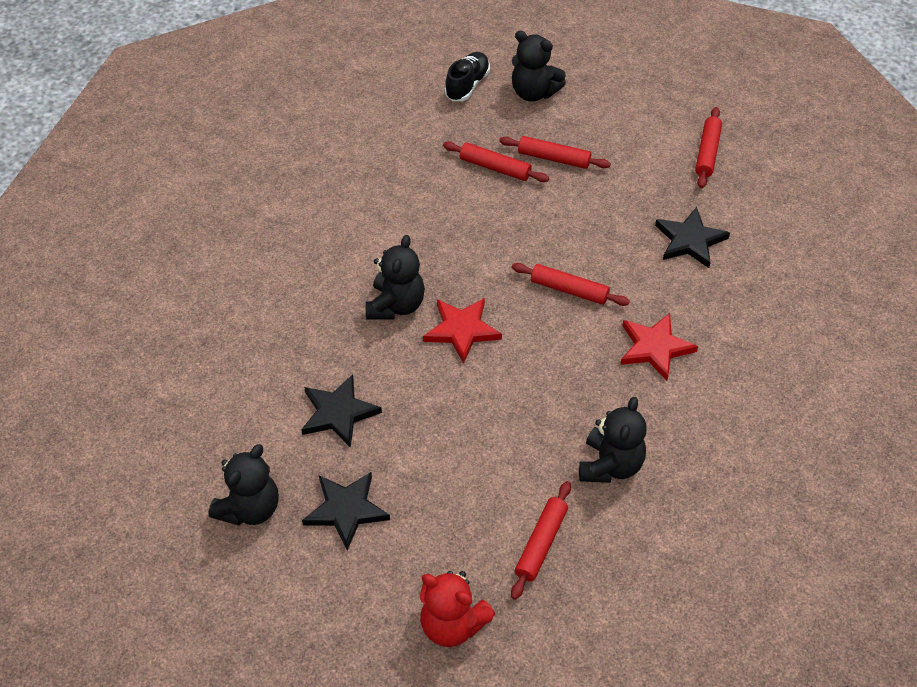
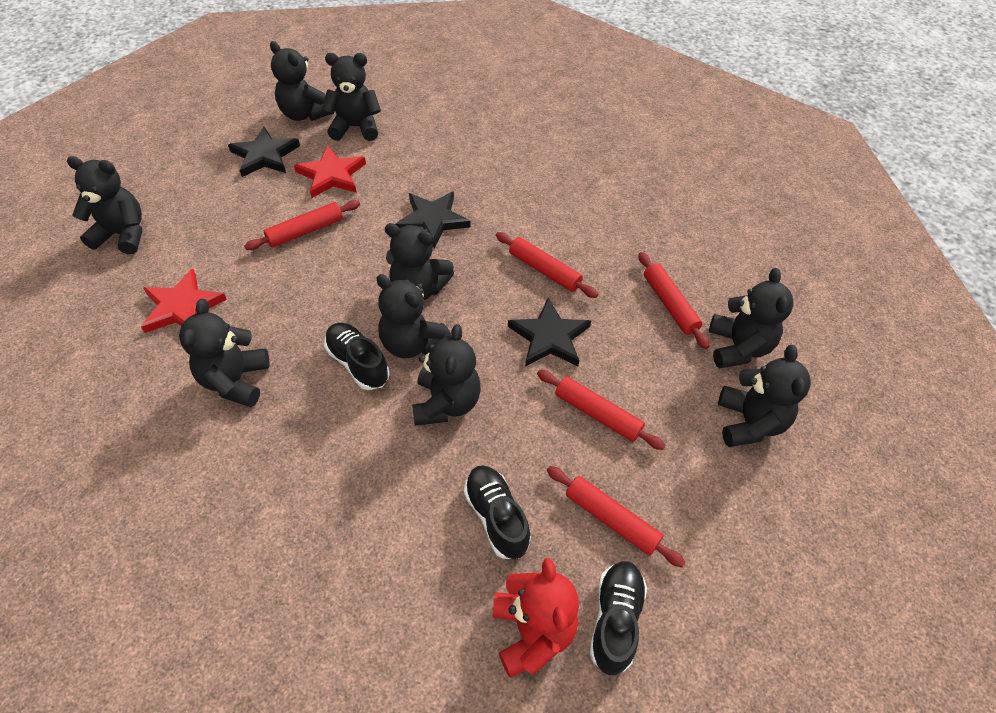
black shoe: 1 -> 3
black teddy bear: 4 -> 9

